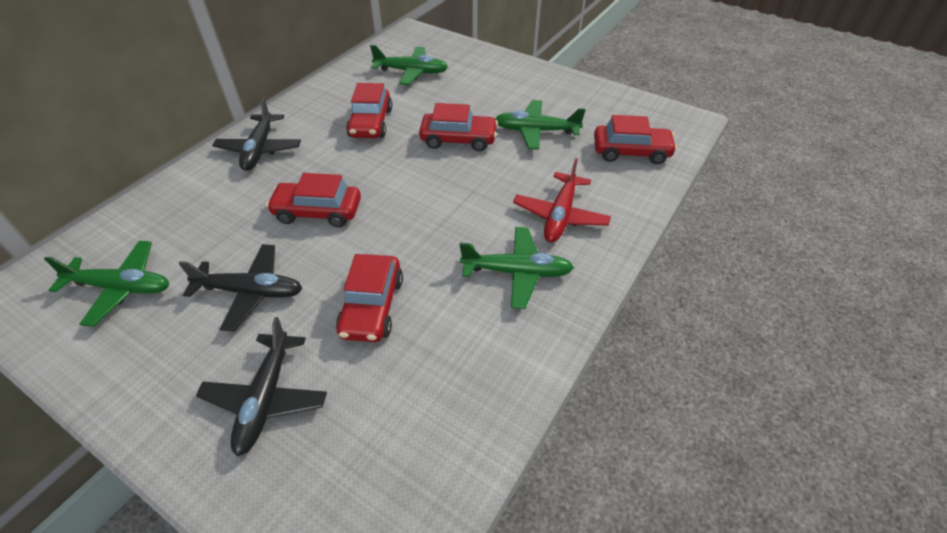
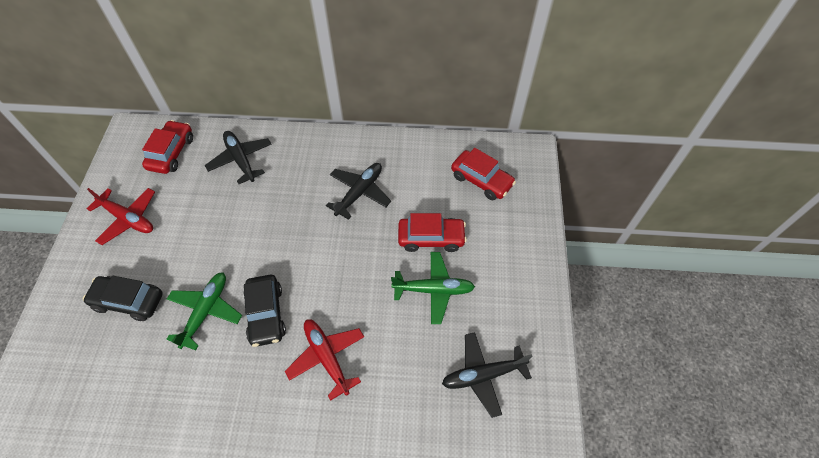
black car: 0 -> 2
green plane: 4 -> 2
red car: 5 -> 3
red plane: 1 -> 2

